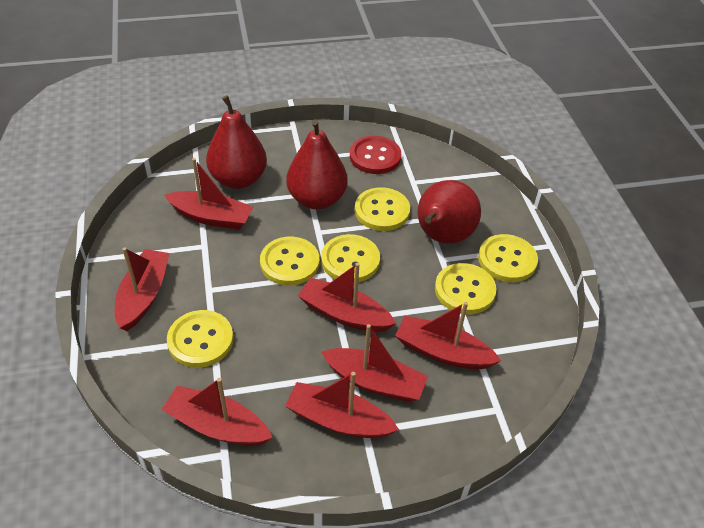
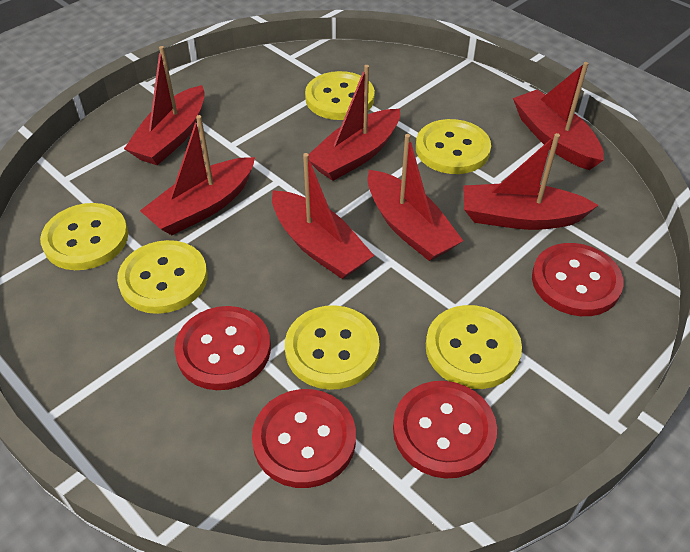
red button: 1 -> 4
red pear: 3 -> 0

